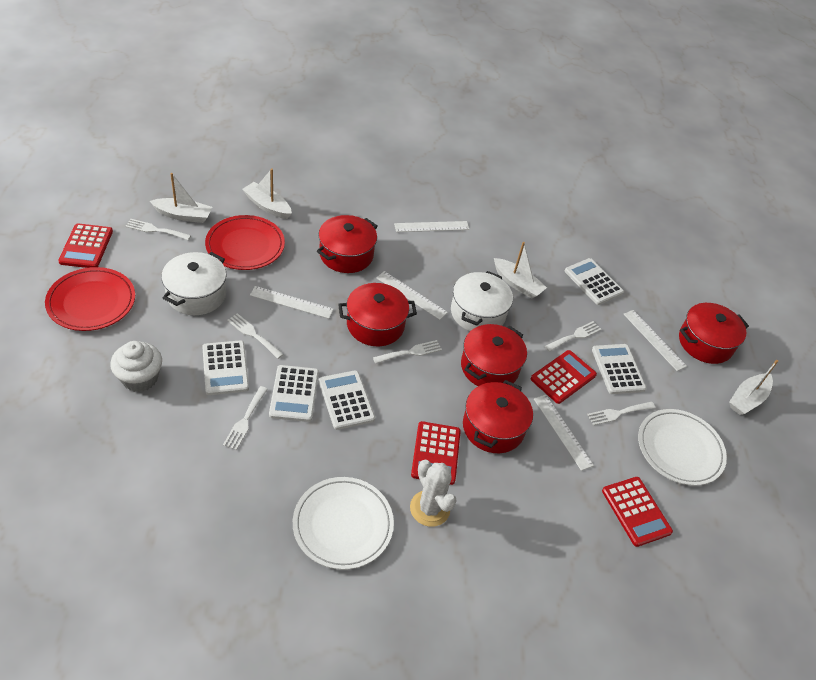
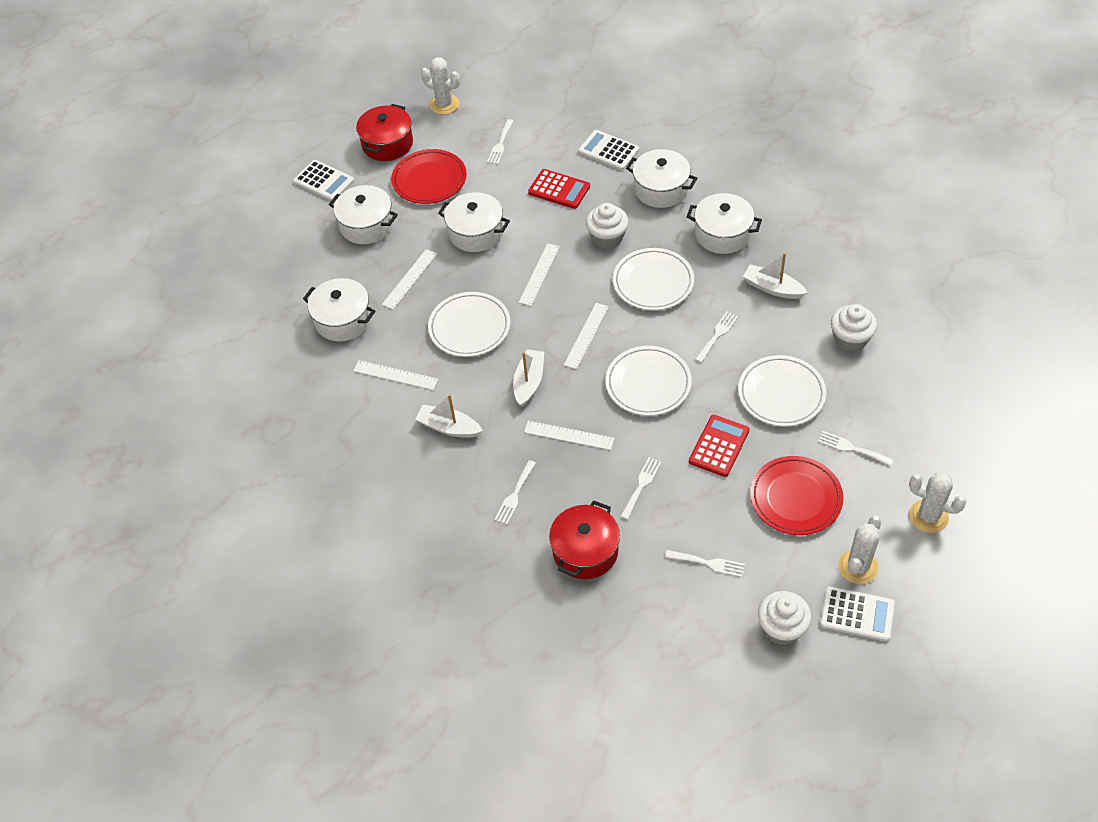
red calculator: 4 -> 2
red pot: 5 -> 2
white boat: 4 -> 3
white cactus: 1 -> 3
white calculator: 5 -> 3
white cupcake: 1 -> 3
white plate: 2 -> 4
white pot: 2 -> 5

